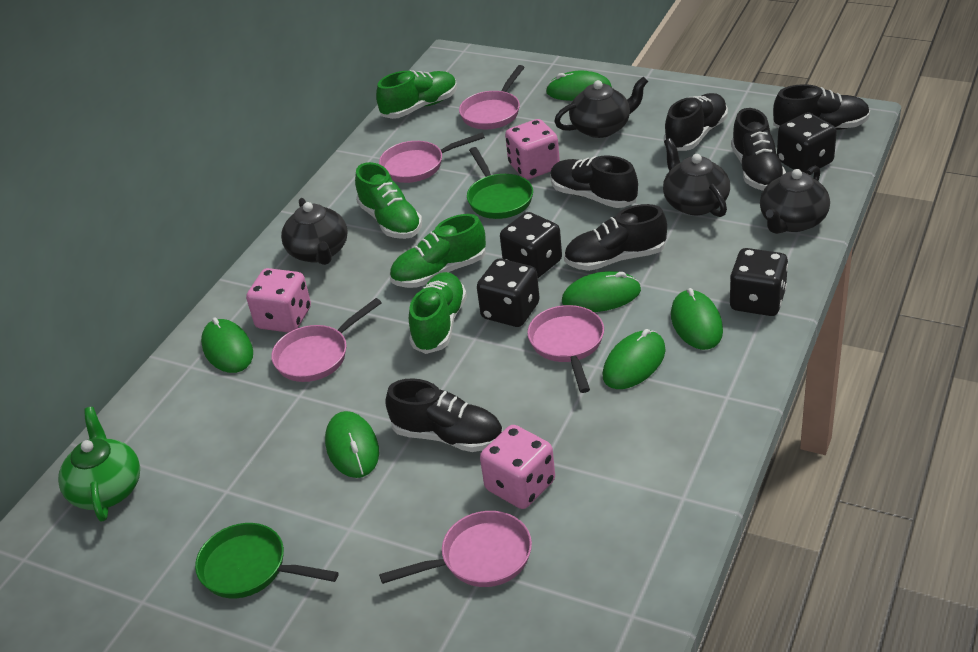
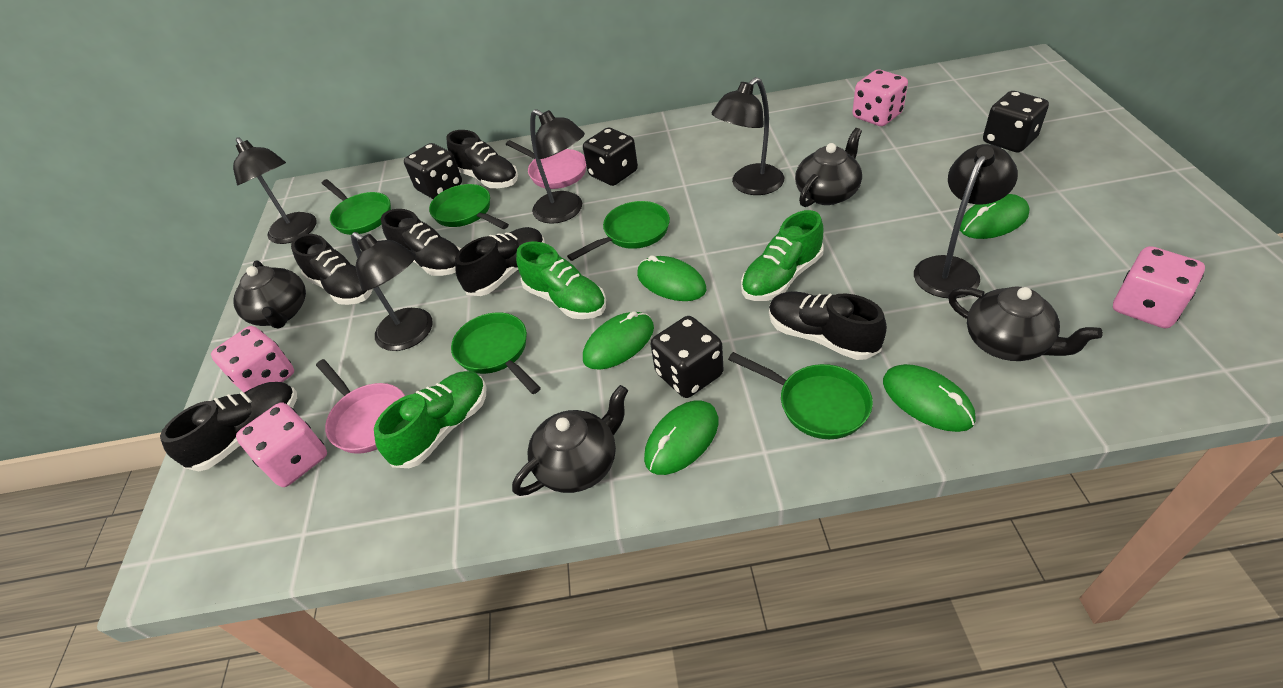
black lamp: 0 -> 5
green mouse: 6 -> 5
green pan: 2 -> 5
green shoe: 4 -> 3
green teapot: 1 -> 0
pink dice: 3 -> 4
pink pan: 5 -> 2

